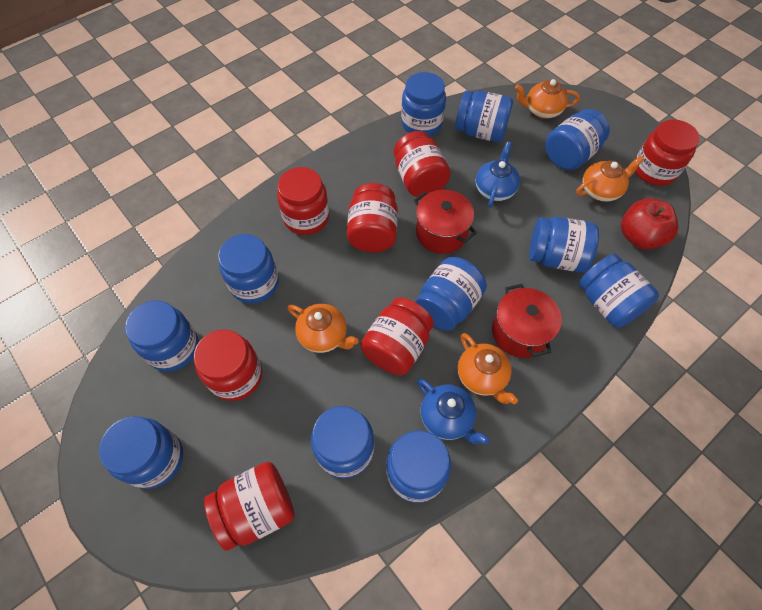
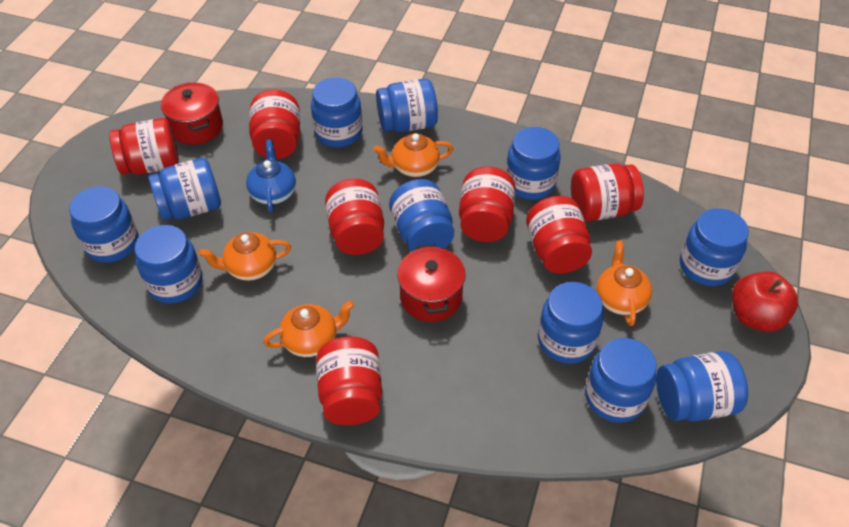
blue teapot: 2 -> 1

